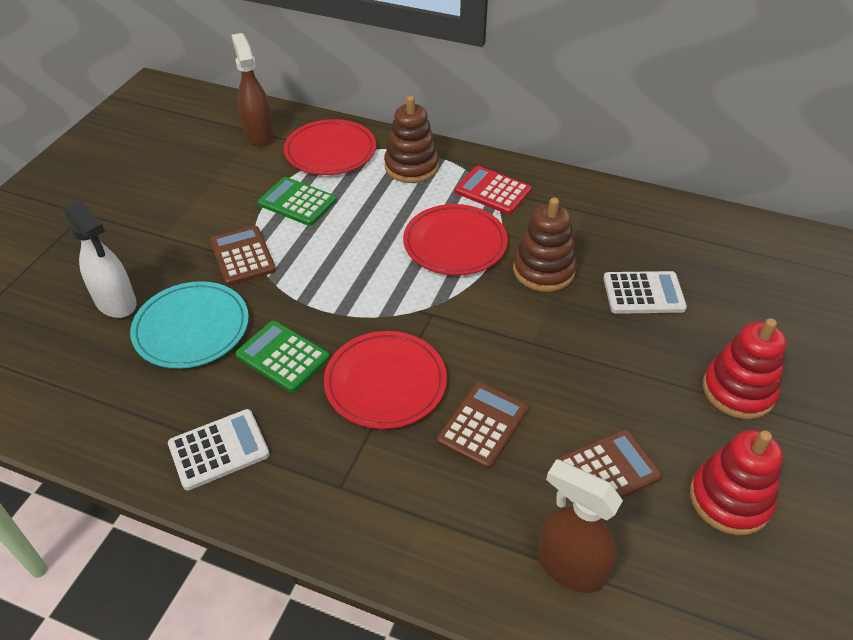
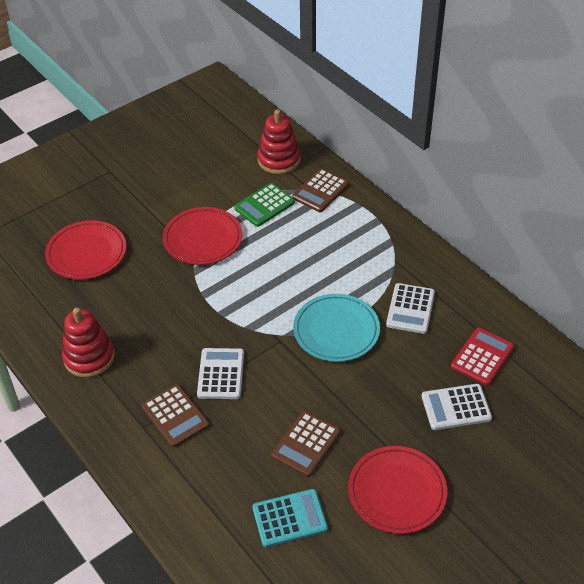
brown spray bottle: 2 -> 0
brown stacking toy: 2 -> 0
green calculator: 2 -> 1
turquoise calculator: 0 -> 1
white calculator: 2 -> 3
white spray bottle: 1 -> 0

